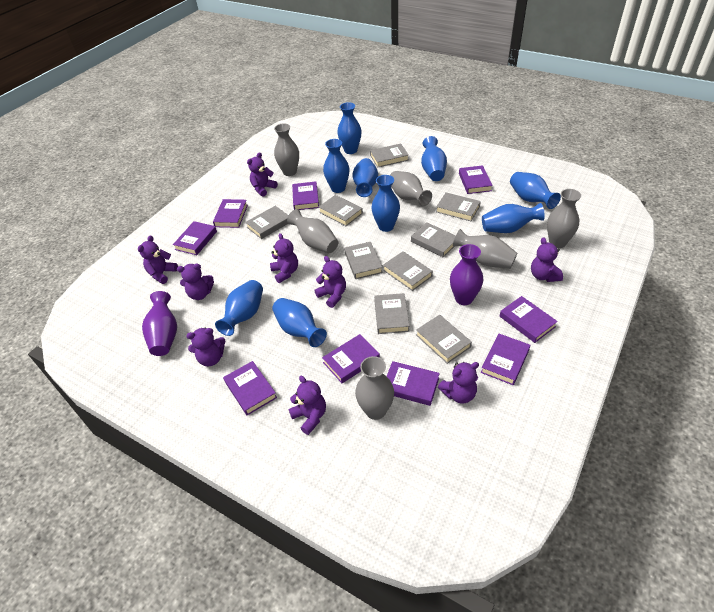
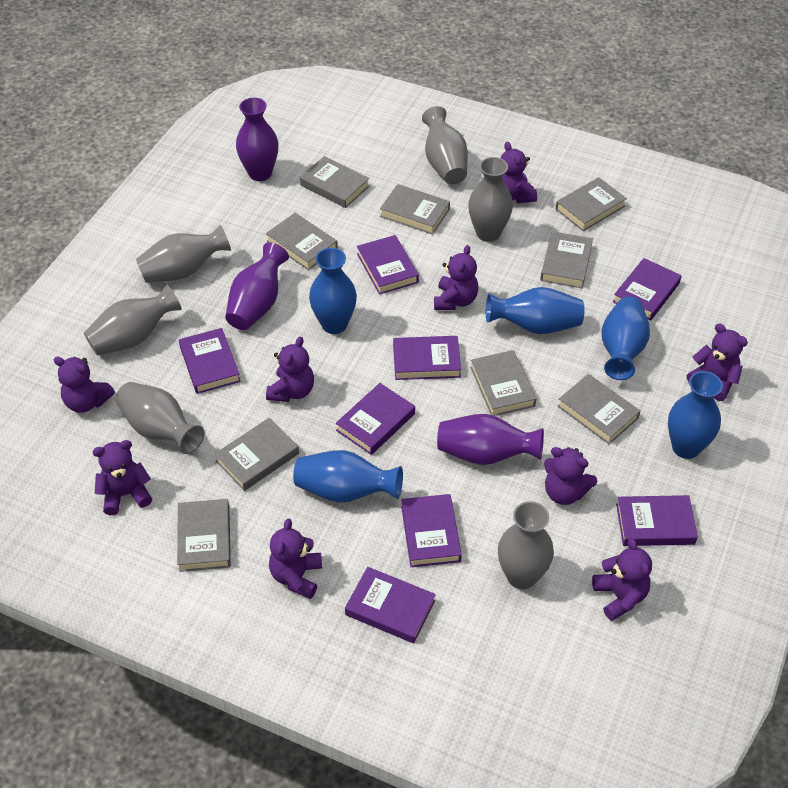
blue vase: 9 -> 5
purple book: 9 -> 8
purple vase: 2 -> 3

